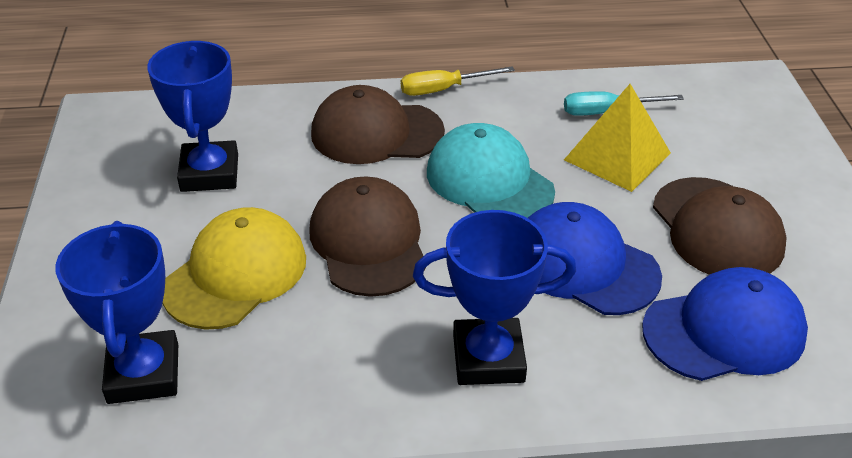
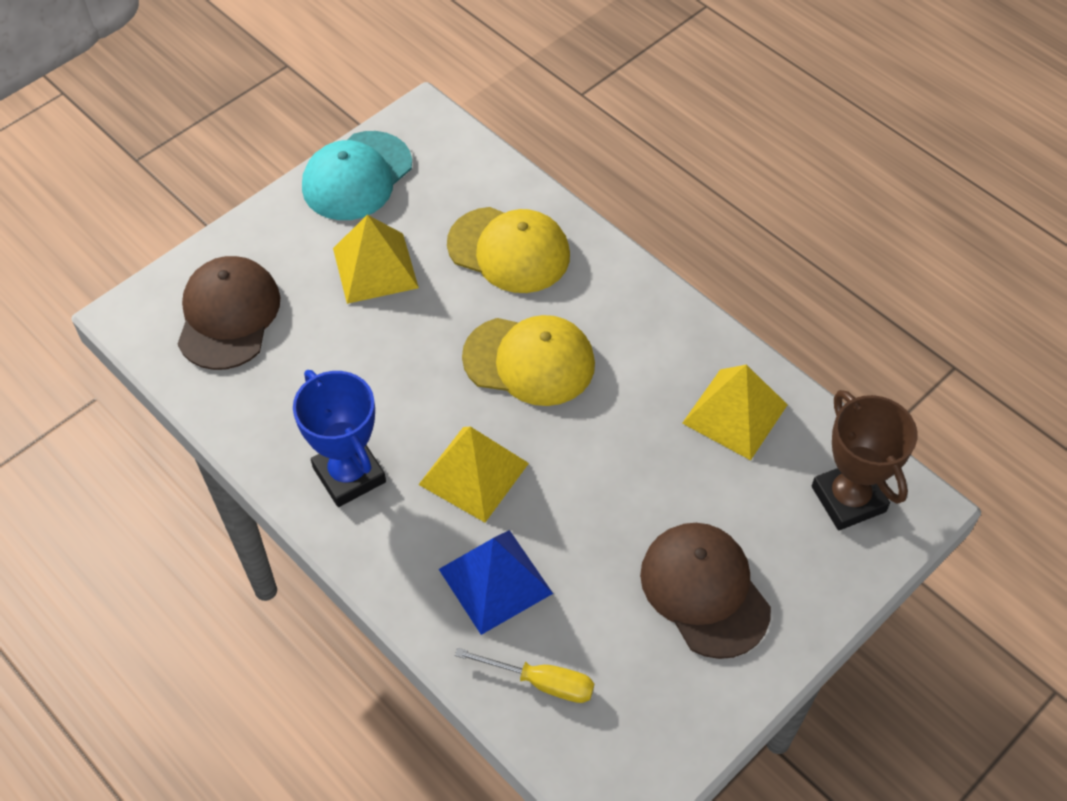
blue cap: 2 -> 0
blue pyramid: 0 -> 1
blue trophy: 3 -> 1
brown cap: 3 -> 2
brown trophy: 0 -> 1
turquoise screwdriver: 1 -> 0
yellow cap: 1 -> 2
yellow pyramid: 1 -> 3

